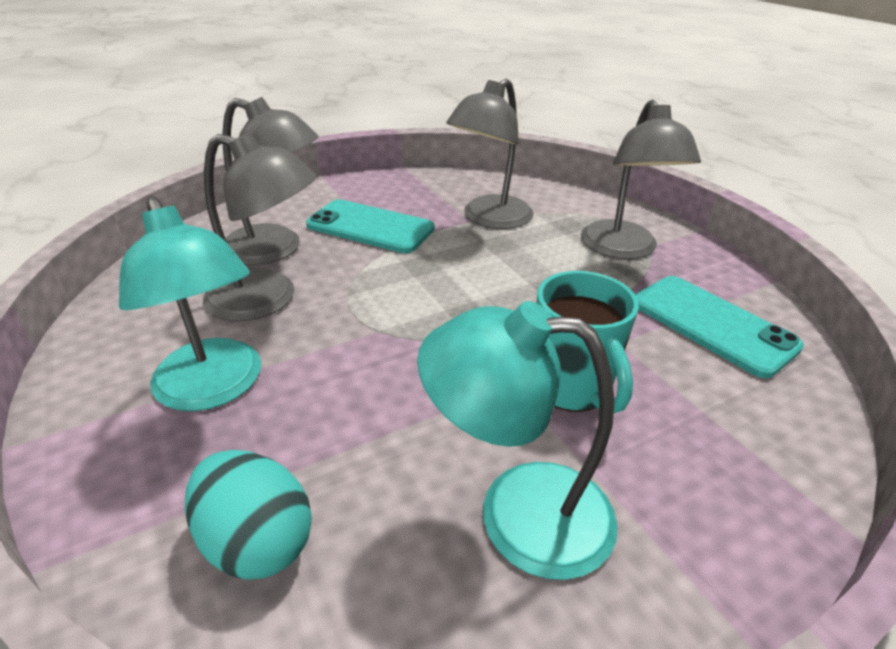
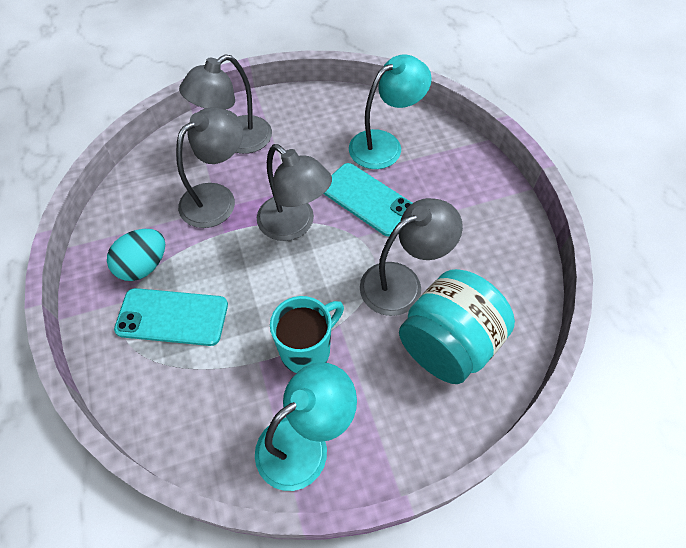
turquoise jar: 0 -> 1

